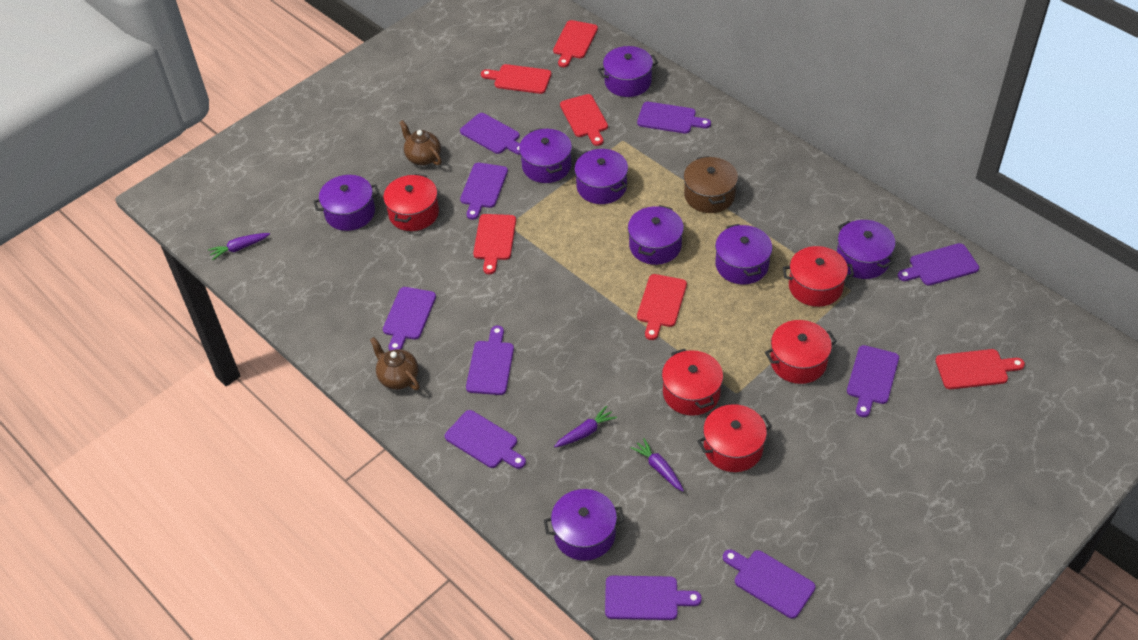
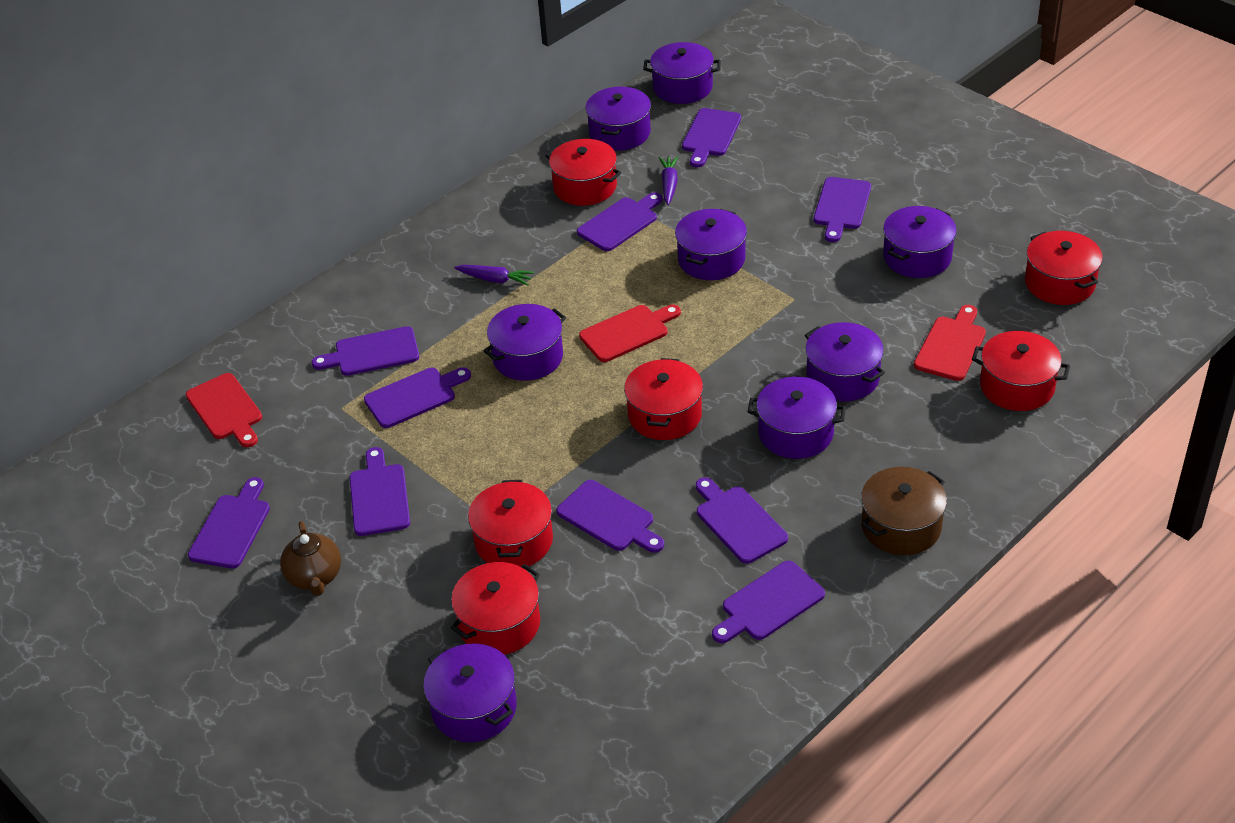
brown teapot: 2 -> 1
purple carrot: 3 -> 2
red cutting board: 6 -> 3
red pot: 5 -> 6

